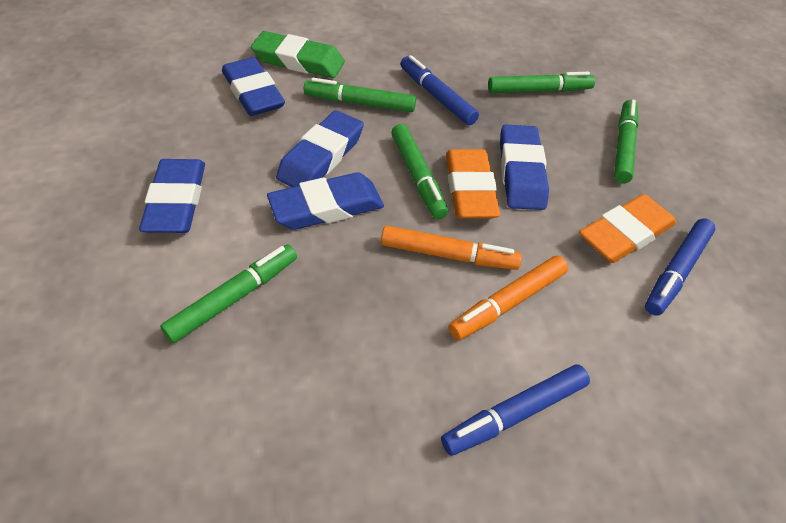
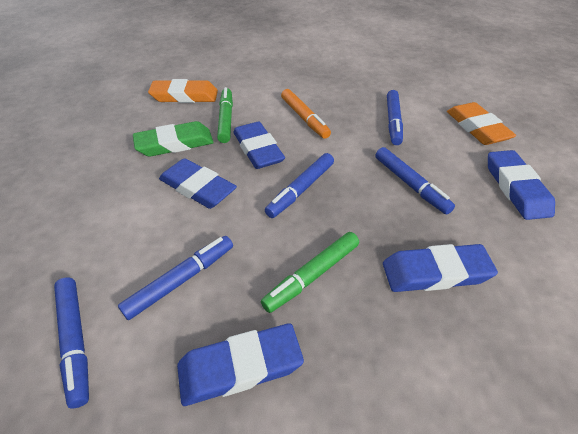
blue marker: 3 -> 5
green marker: 5 -> 2
orange marker: 2 -> 1

